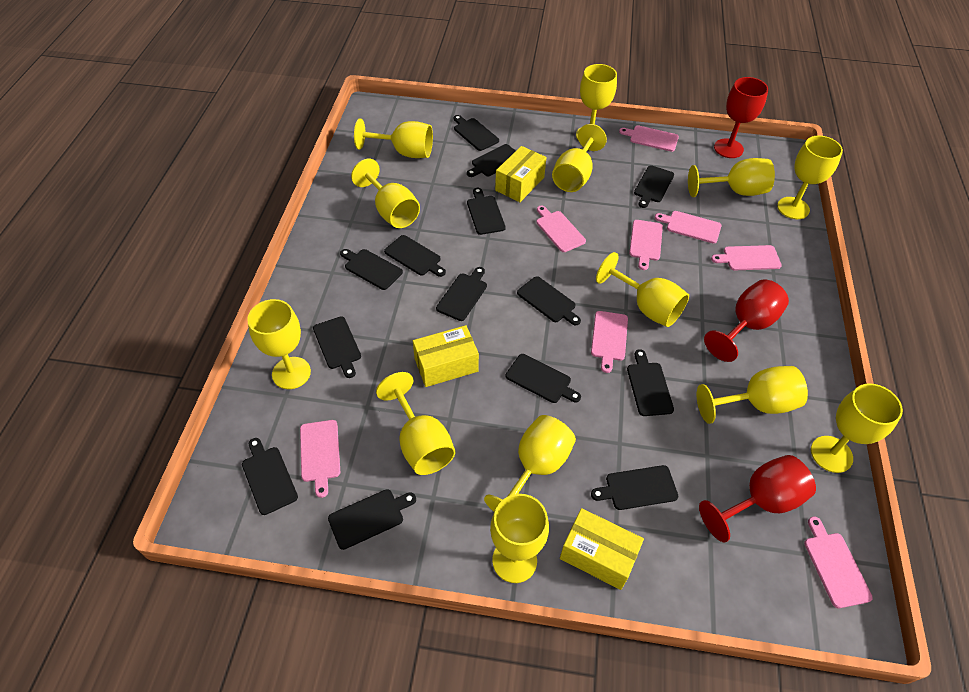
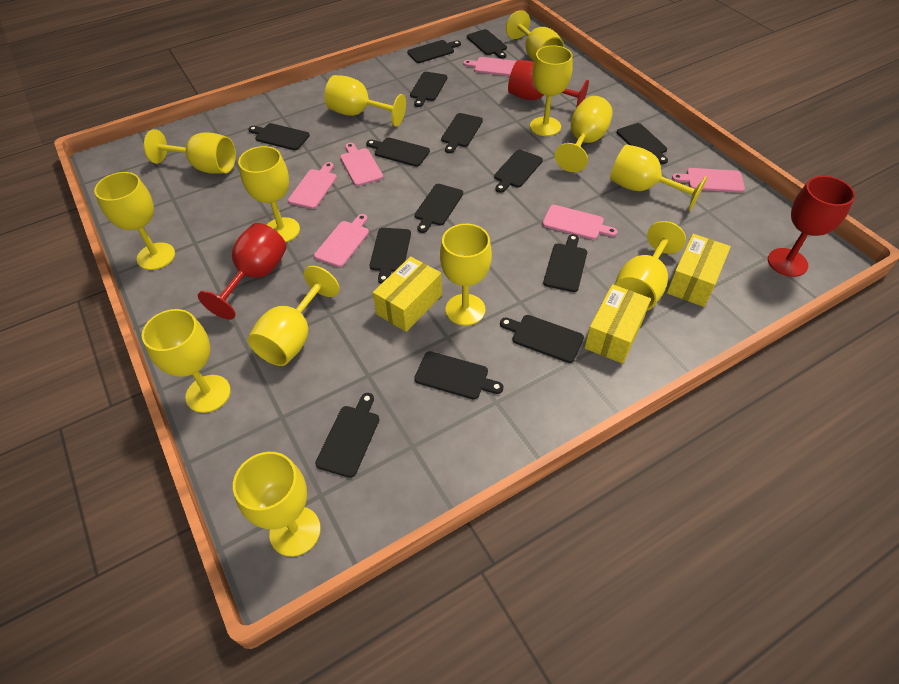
pink cutting board: 8 -> 6

